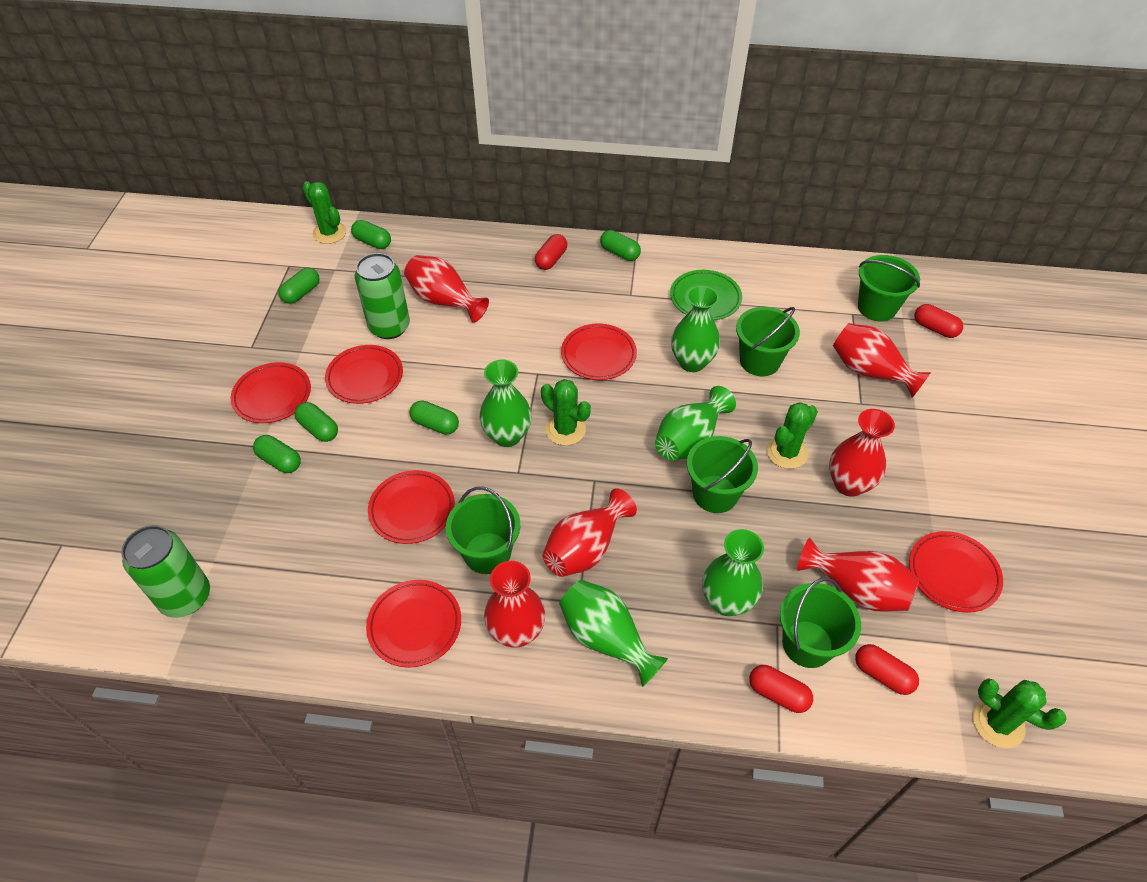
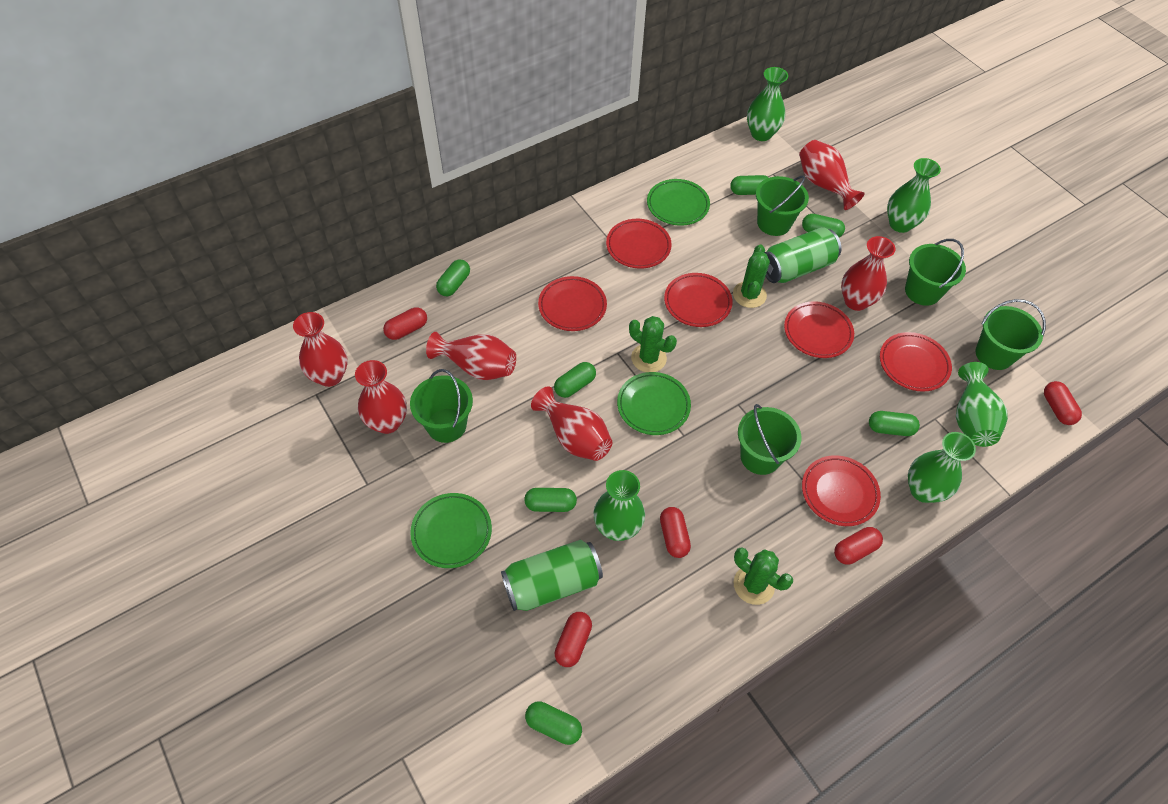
green cactus: 4 -> 3
green capsule: 6 -> 7
green plate: 1 -> 3
red capsule: 4 -> 5

